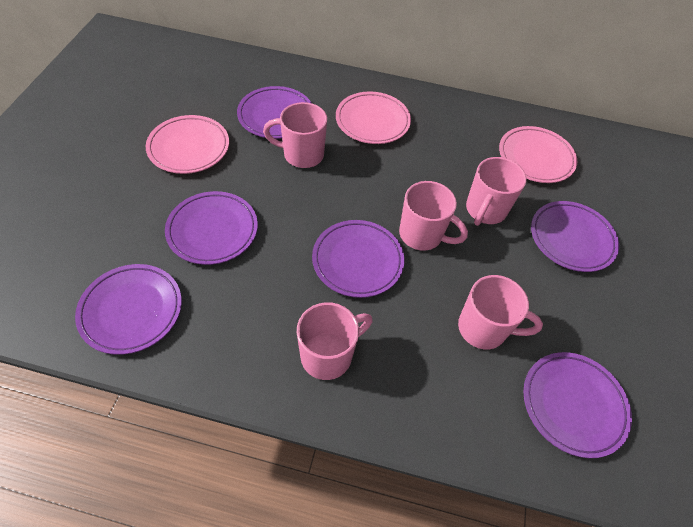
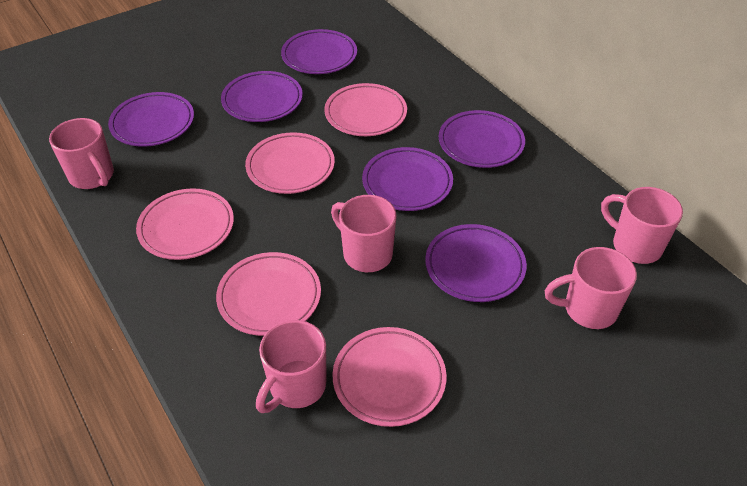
pink plate: 3 -> 5

